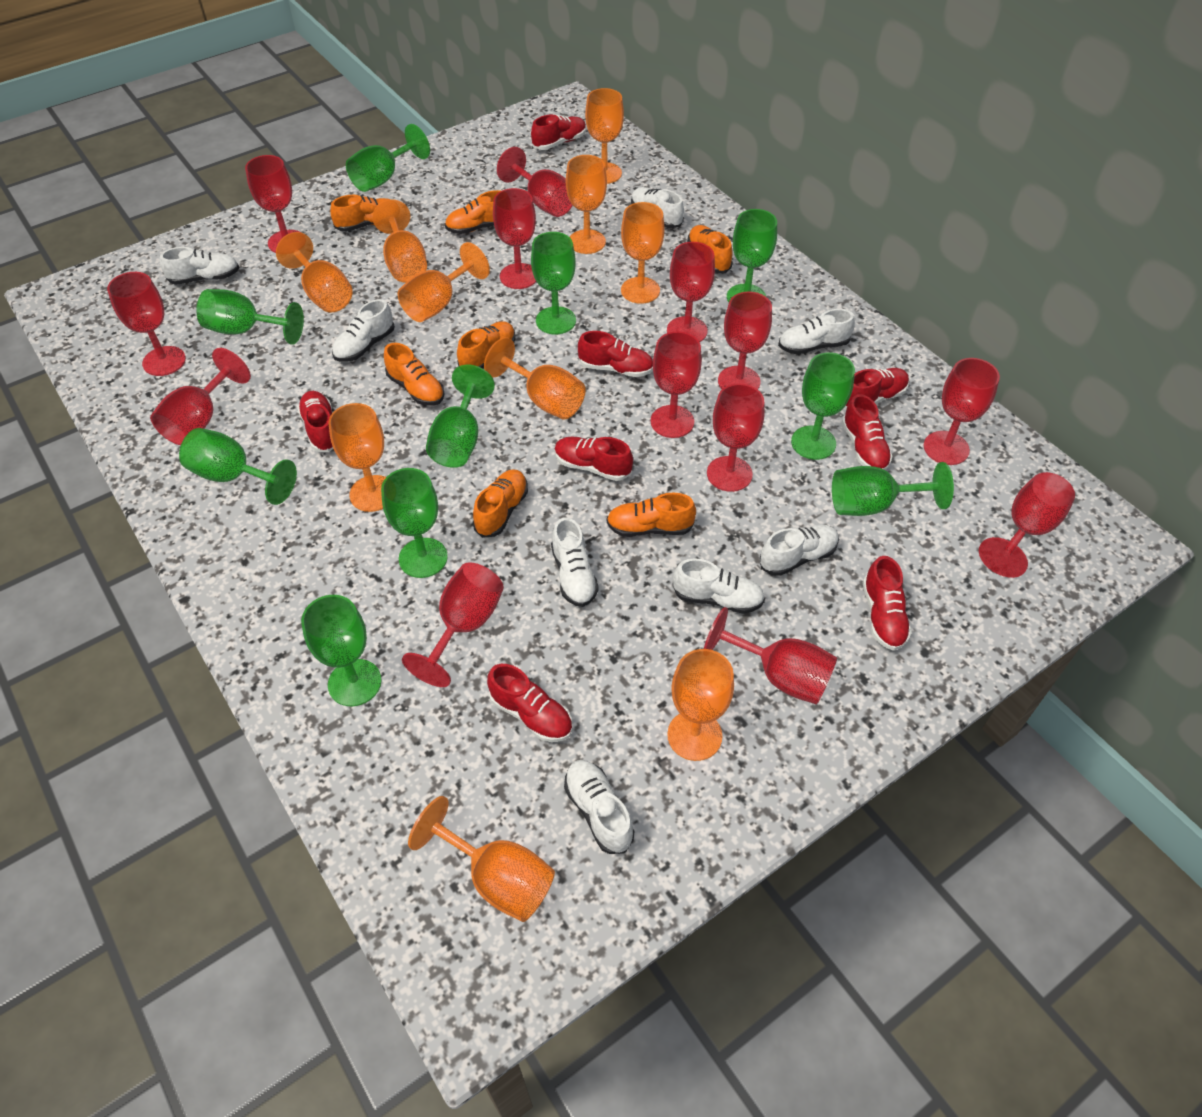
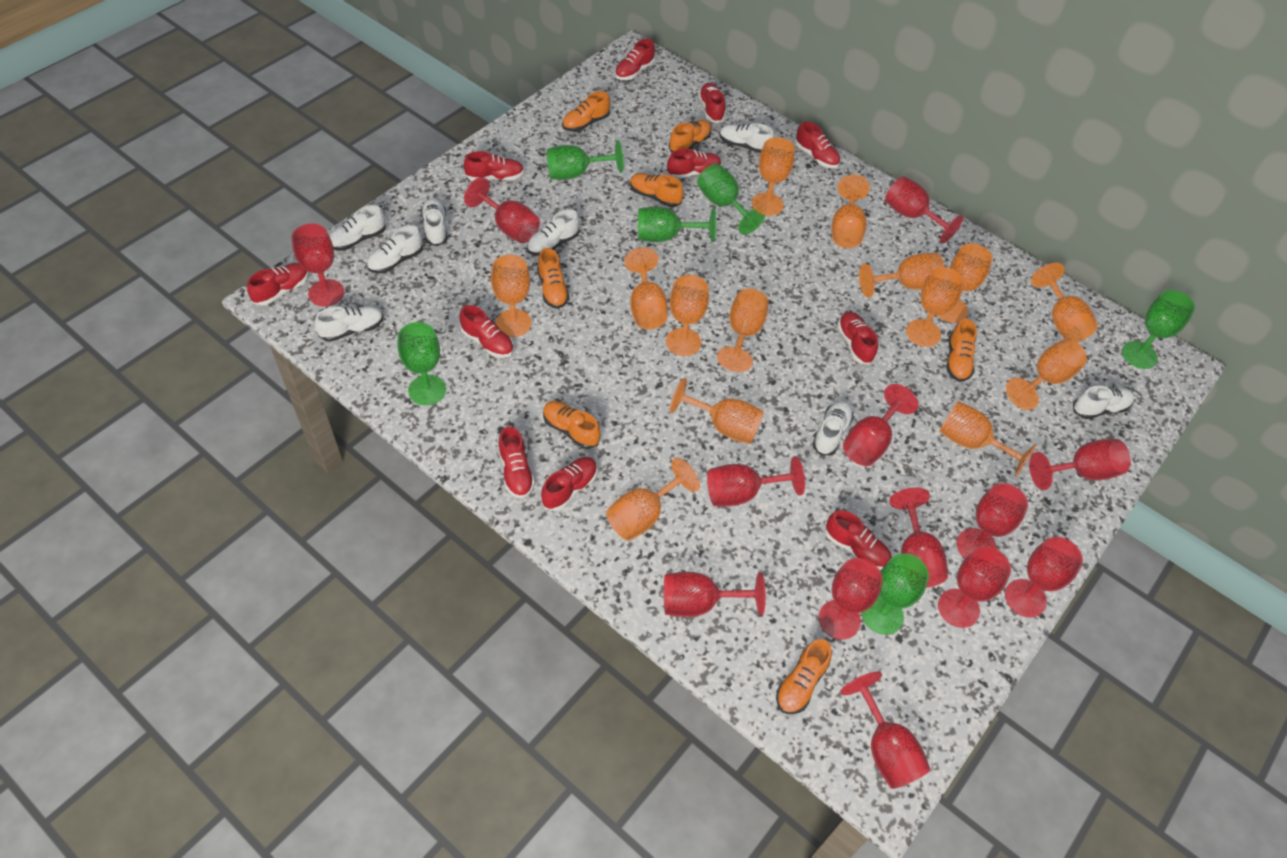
green goblet: 10 -> 6
orange goblet: 10 -> 14
red shoe: 8 -> 11

